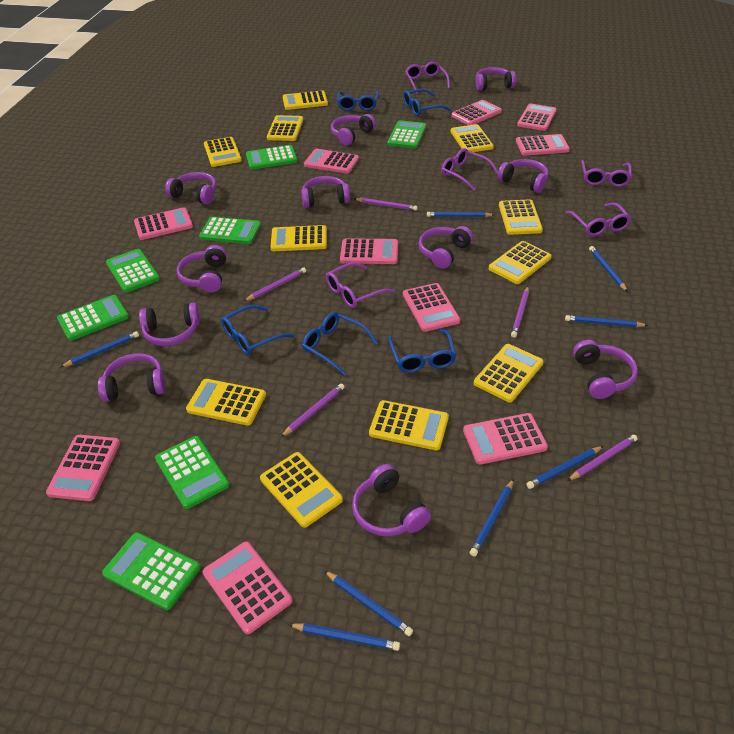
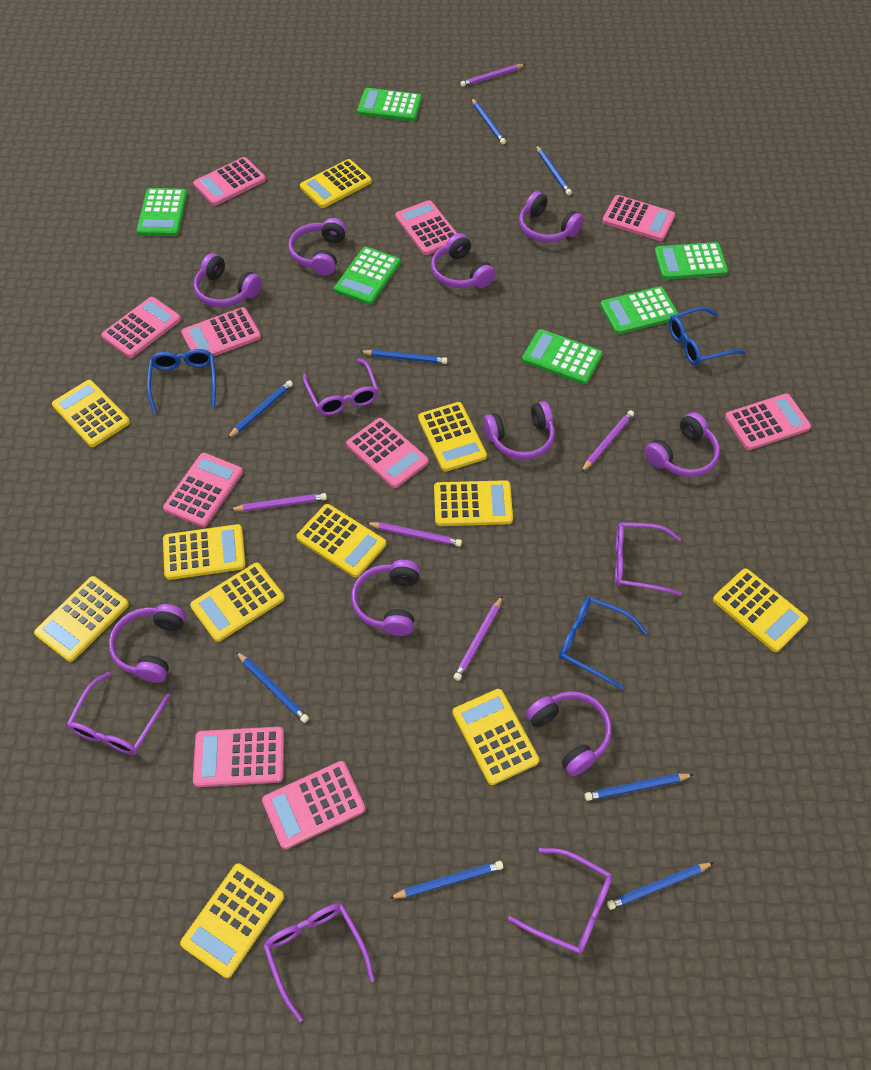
blue glasses: 5 -> 3
green calculator: 7 -> 6
purple headphones: 11 -> 9

